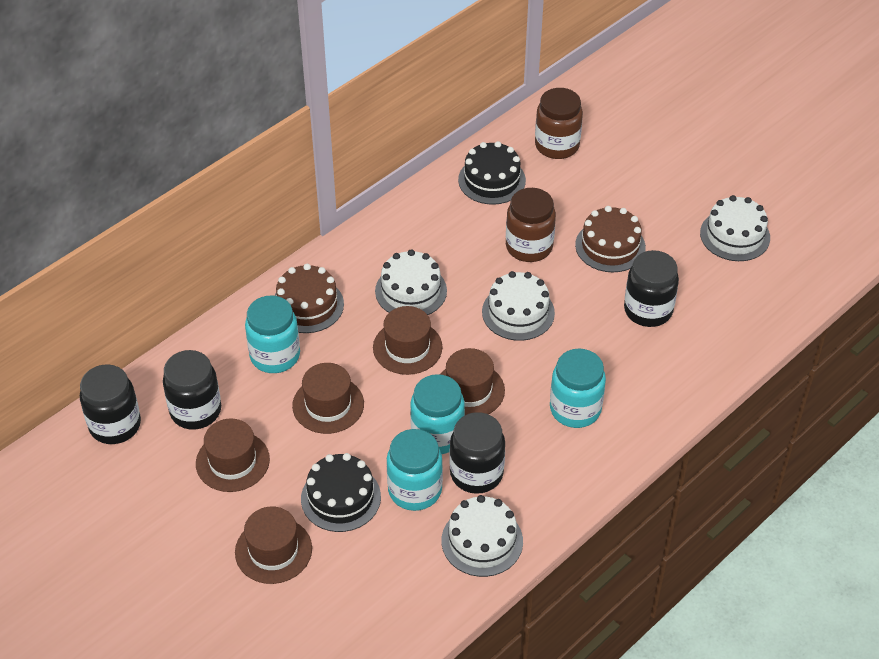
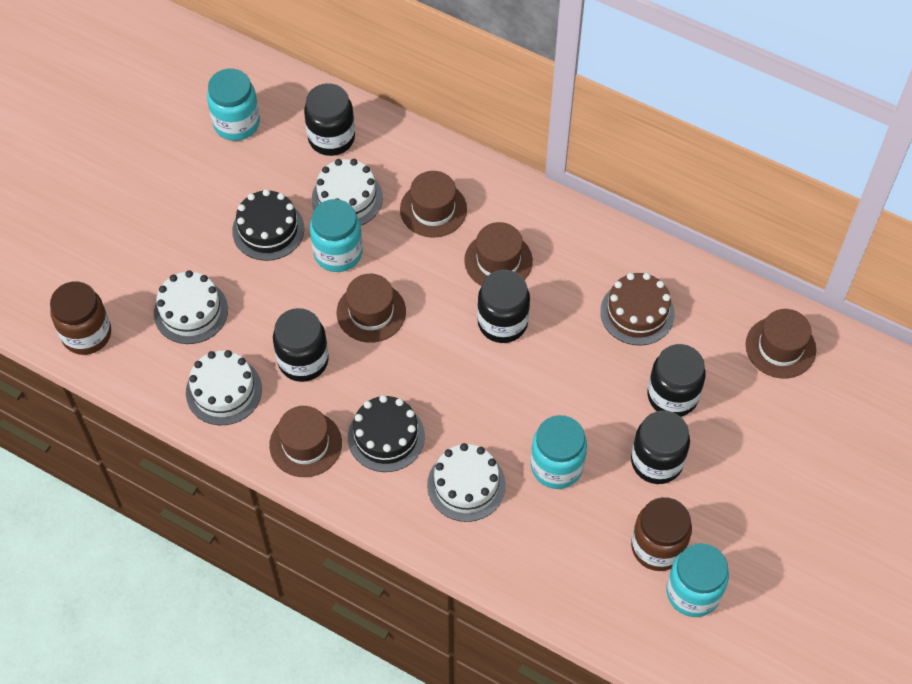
black jar: 4 -> 5
brown cake: 2 -> 1

